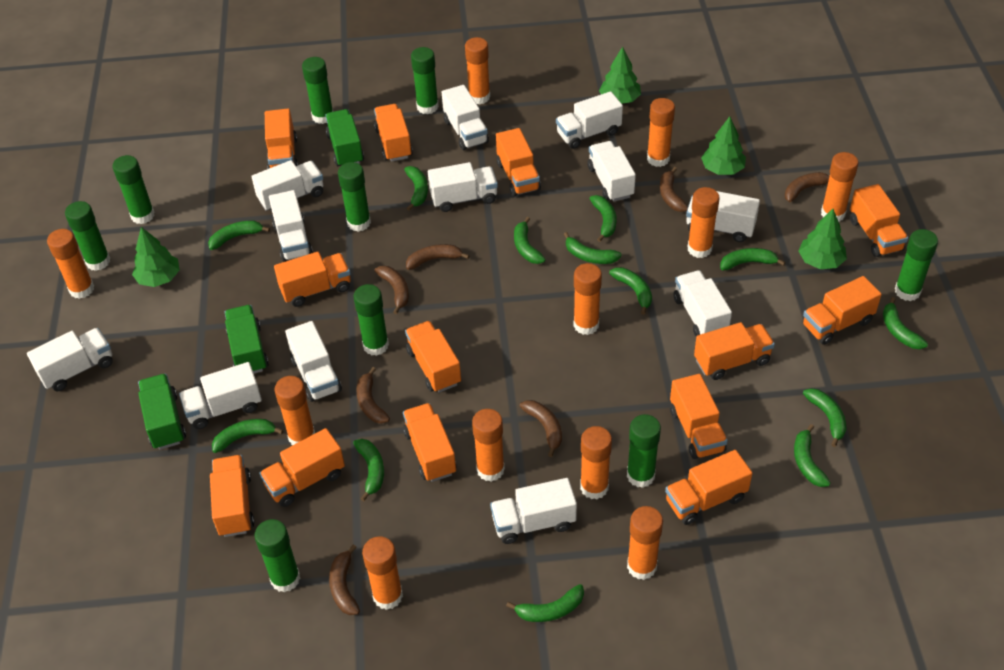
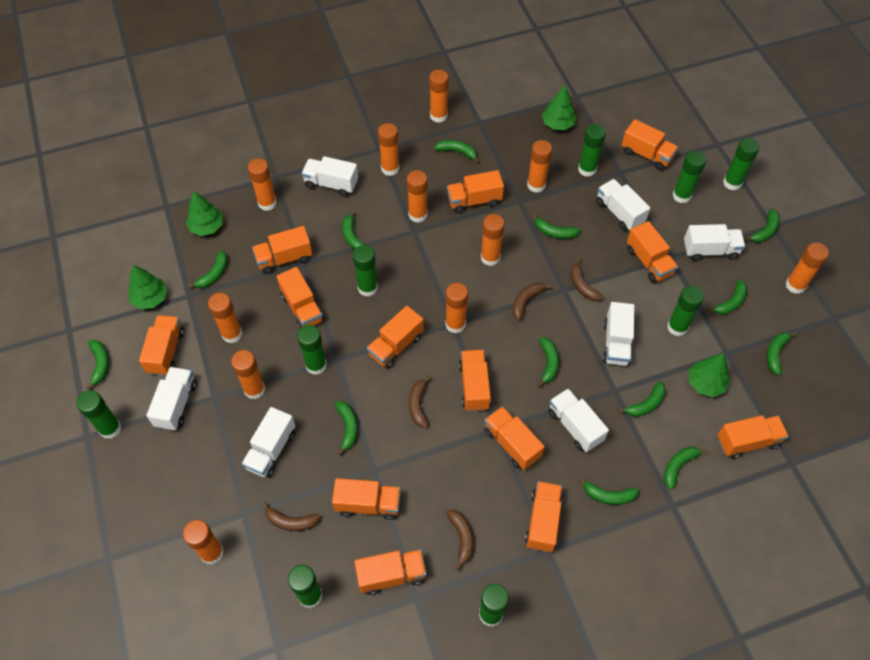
brown banana: 7 -> 5
green truck: 3 -> 0
white truck: 12 -> 7

